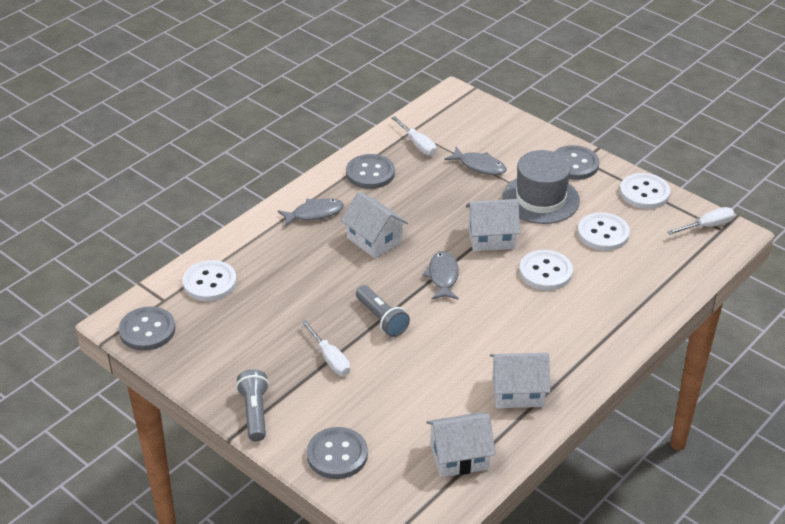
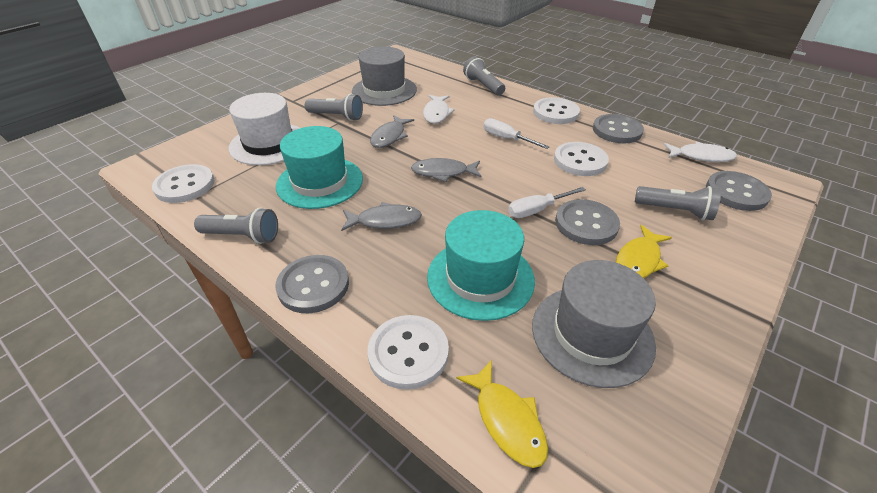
grey flashlight: 2 -> 4
grey hat: 1 -> 2
turquoise hat: 0 -> 2
white fish: 0 -> 2
white hat: 0 -> 1
white house: 4 -> 0
white screwdriver: 3 -> 2
yellow fish: 0 -> 2

